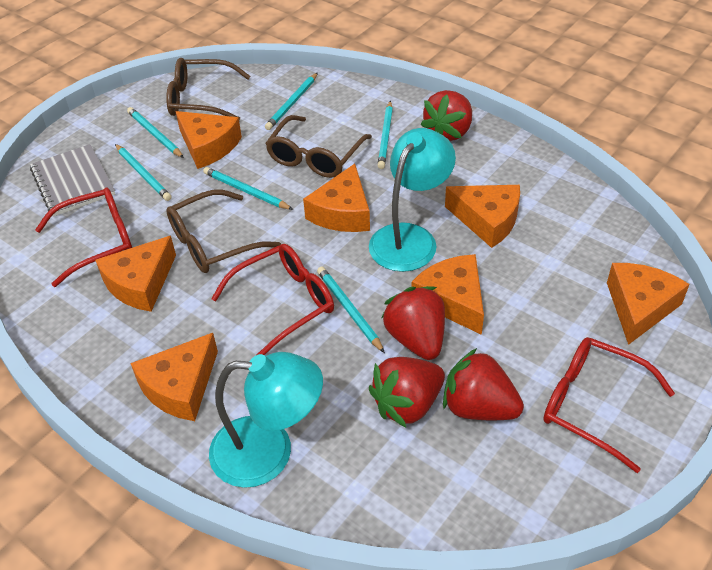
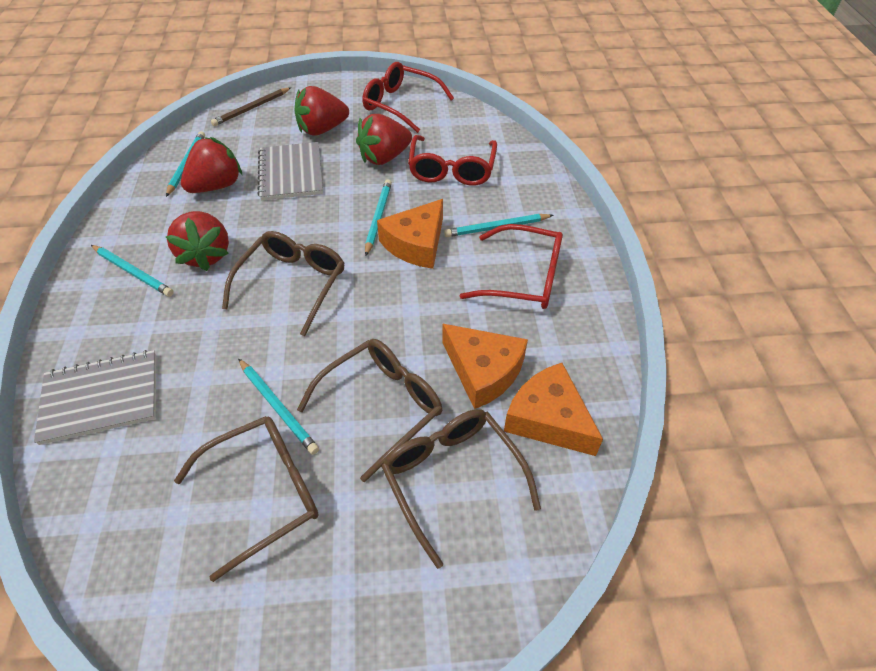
brown glasses: 3 -> 4
brown pencil: 0 -> 1
grey notebook: 1 -> 2
orange cheese: 7 -> 3
turquoise lamp: 2 -> 0
turquoise pencil: 6 -> 5

